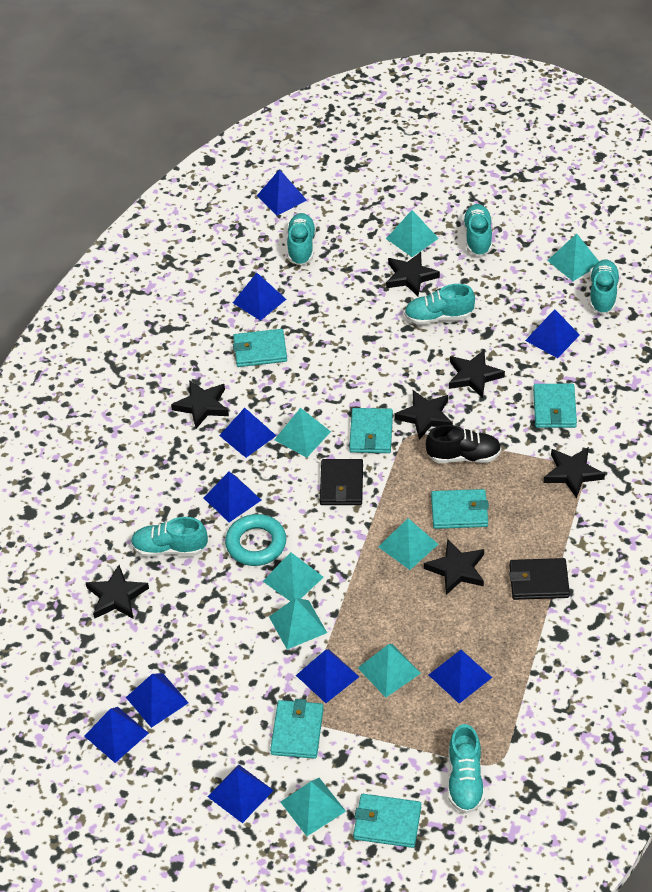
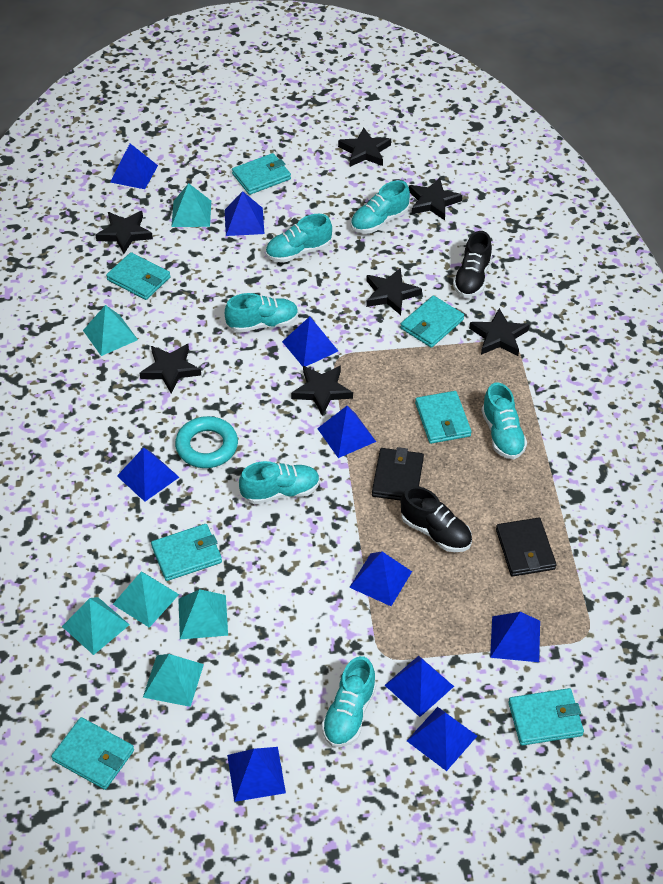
black shoe: 1 -> 2
turquoise pyramid: 8 -> 6
turquoise wallet: 6 -> 7

